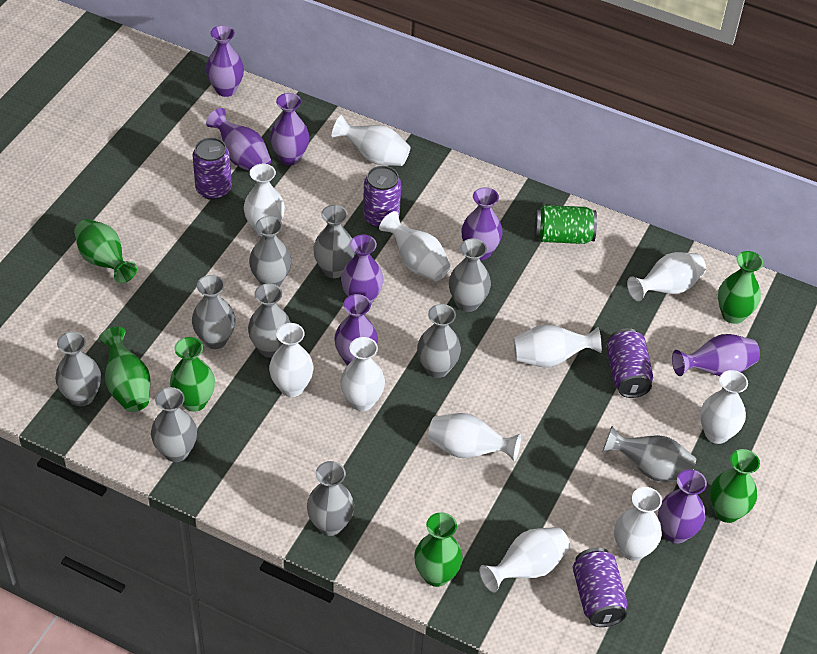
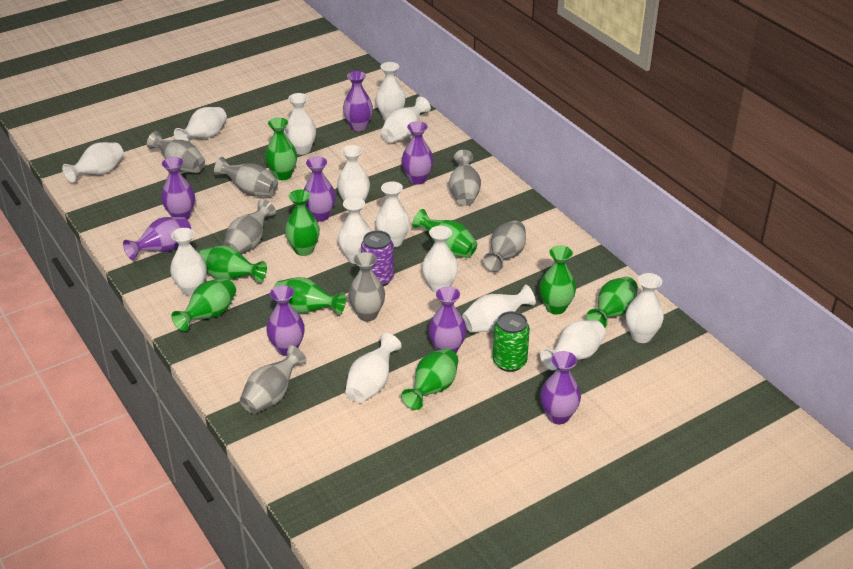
green vase: 6 -> 9
grey vase: 10 -> 7
purple can: 4 -> 1
white vase: 11 -> 14

